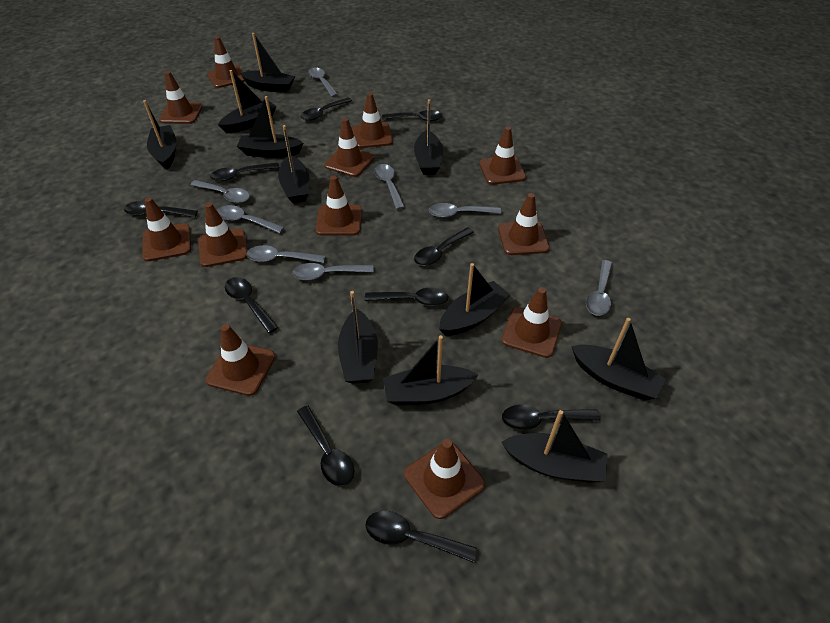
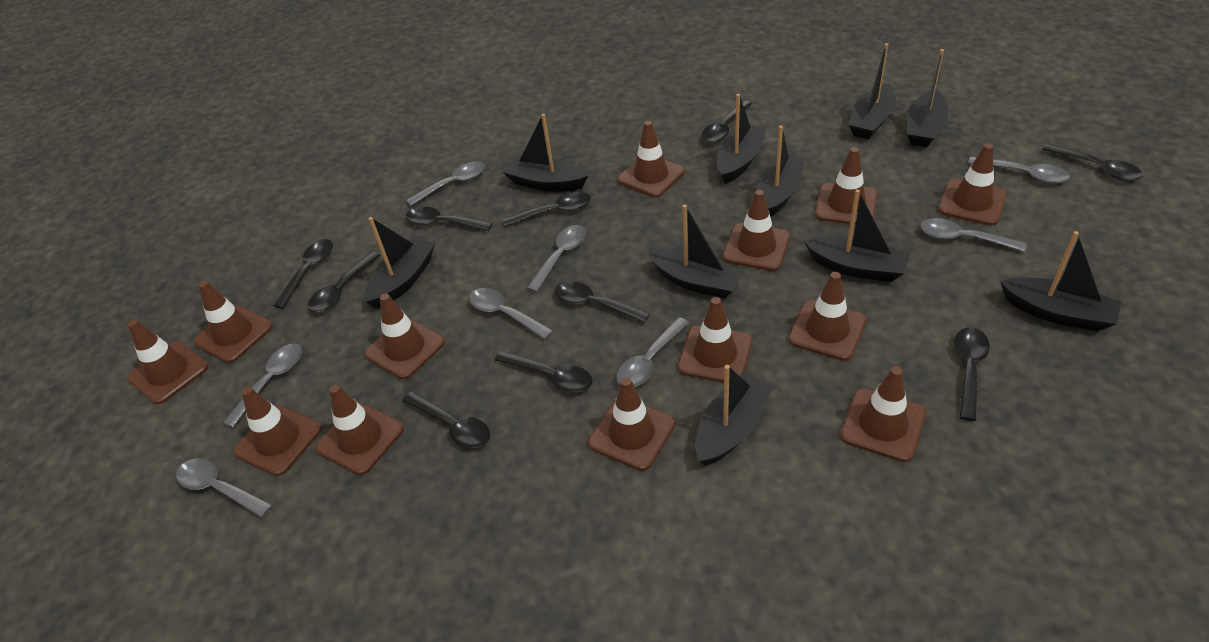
black boat: 11 -> 10
brown traffic cone: 12 -> 13

